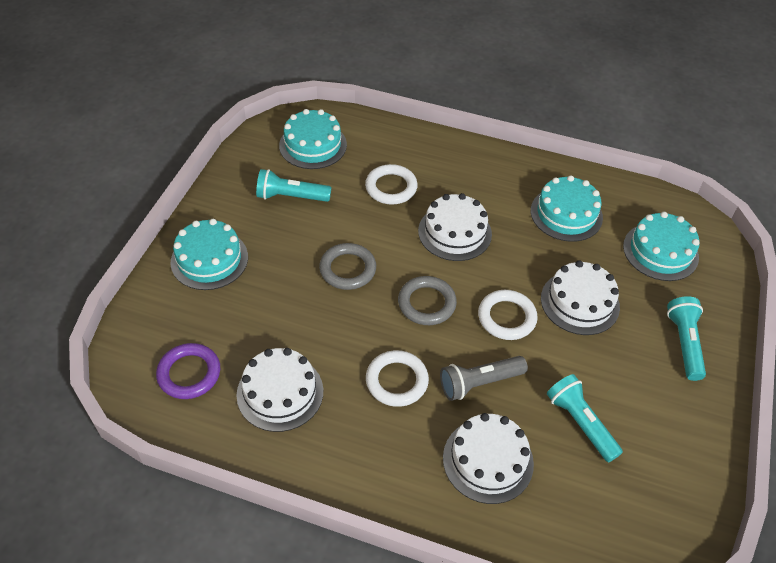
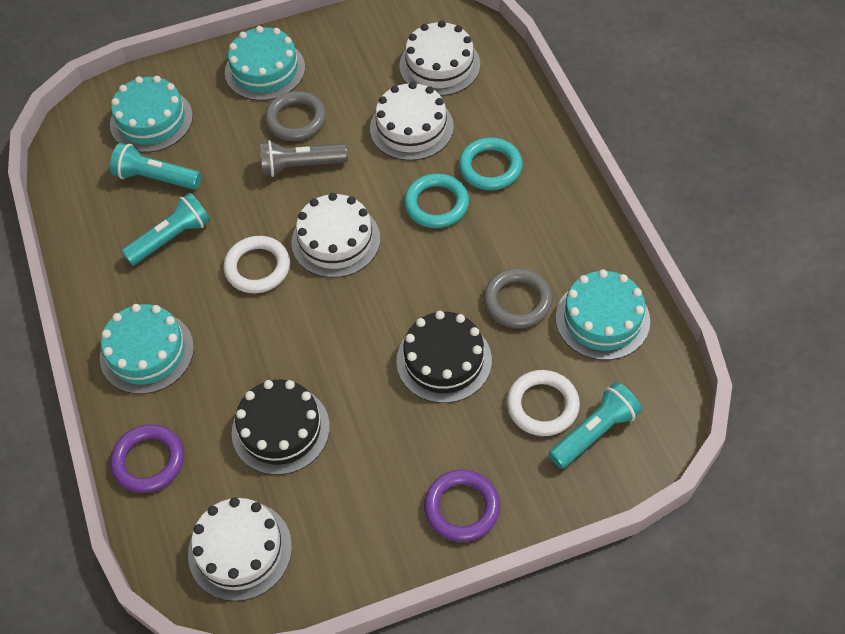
black cake: 0 -> 2
purple ring: 1 -> 2
turquoise ring: 0 -> 2
white ring: 3 -> 2

